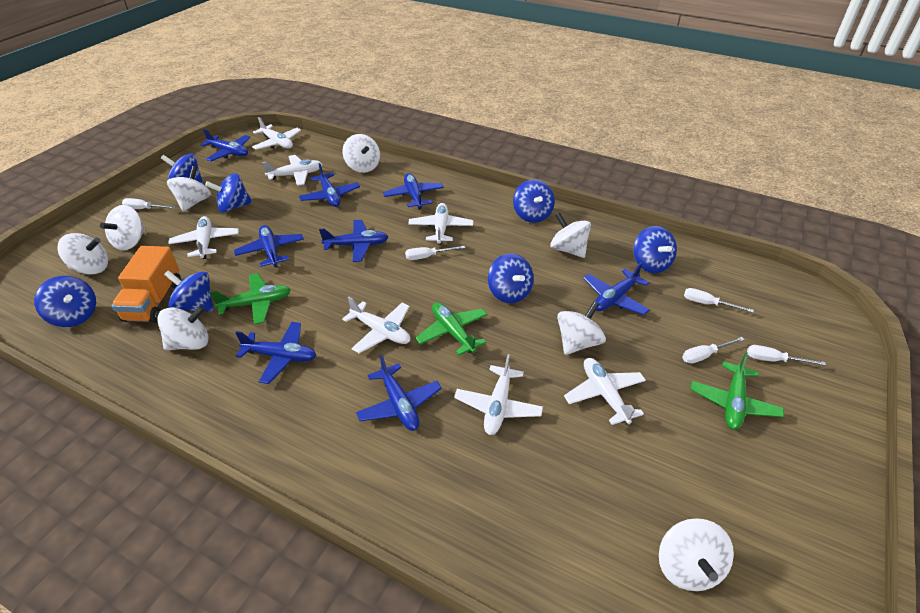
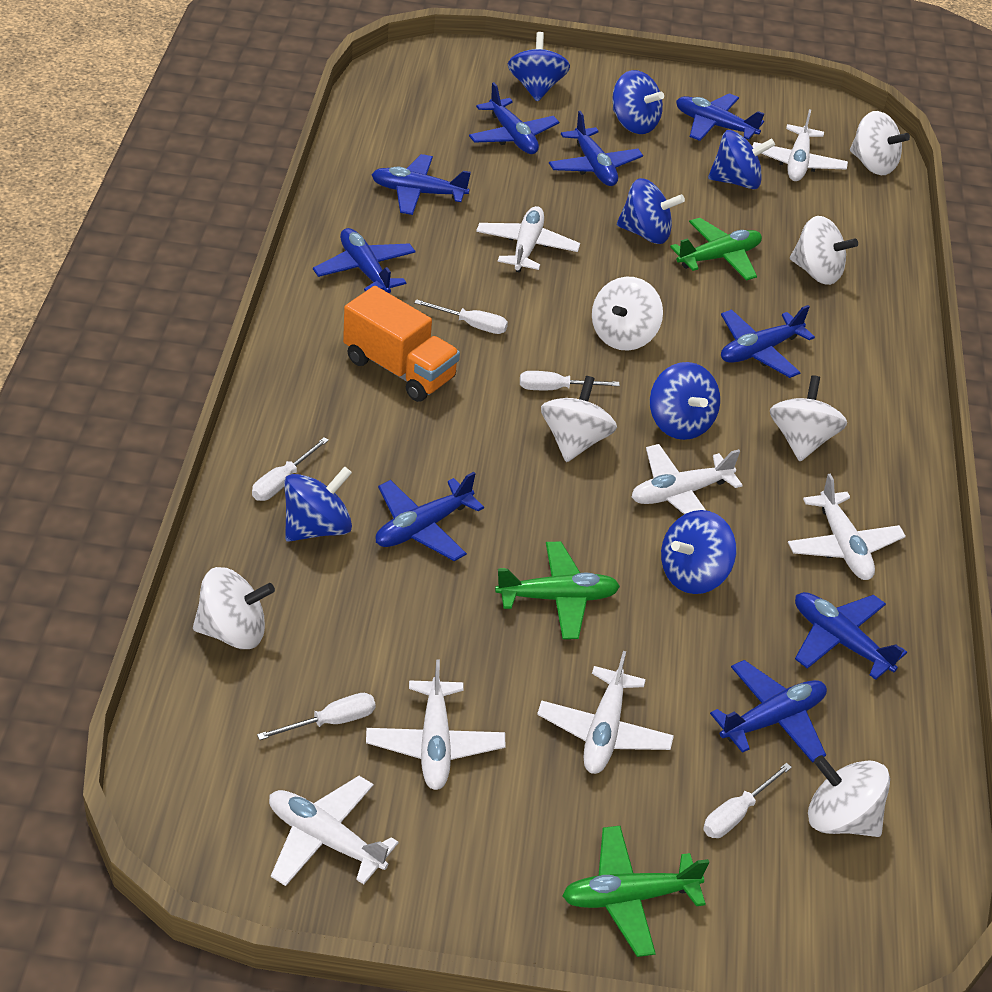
blue plane: 8 -> 9
white spinning top: 8 -> 7

